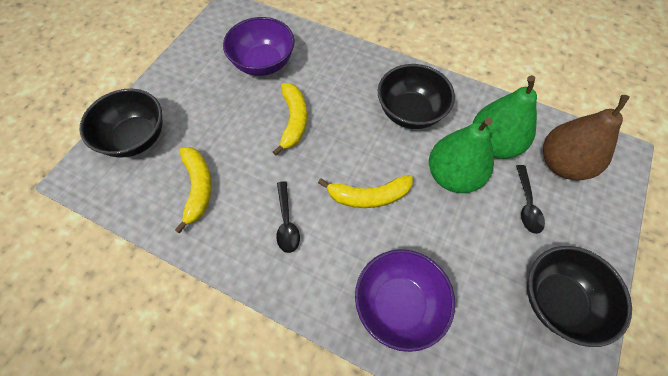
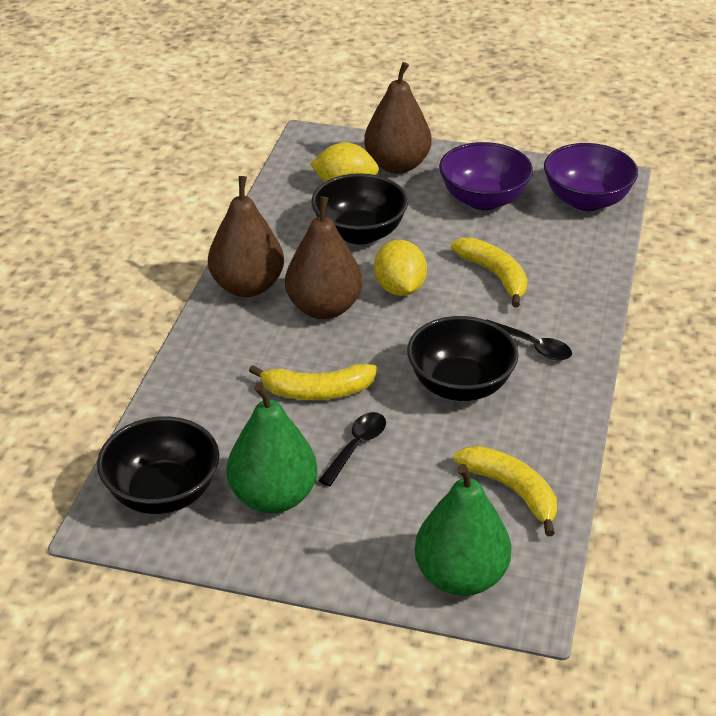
brown pear: 1 -> 3
yellow lemon: 0 -> 2

